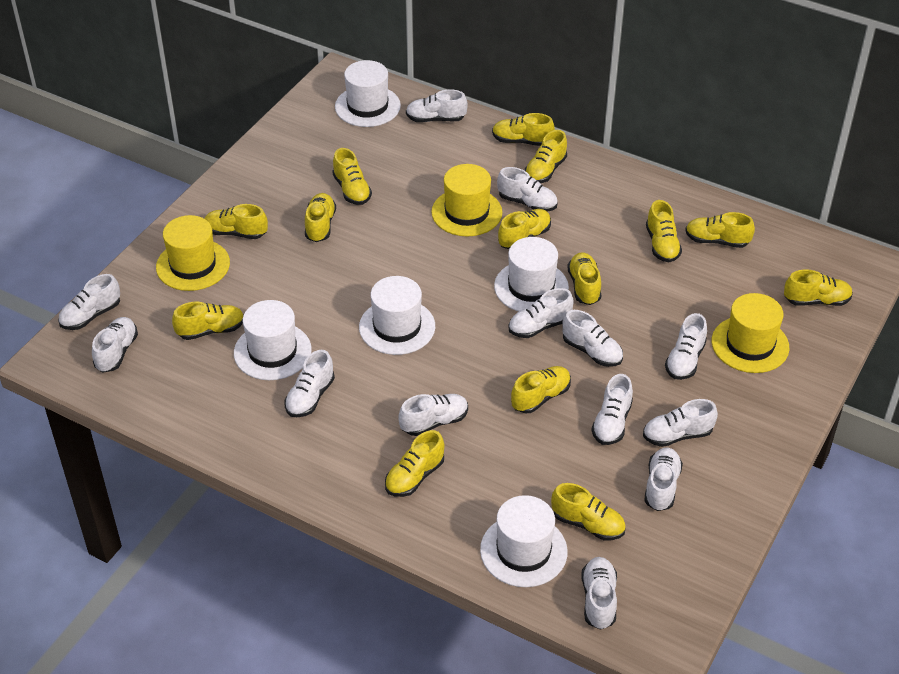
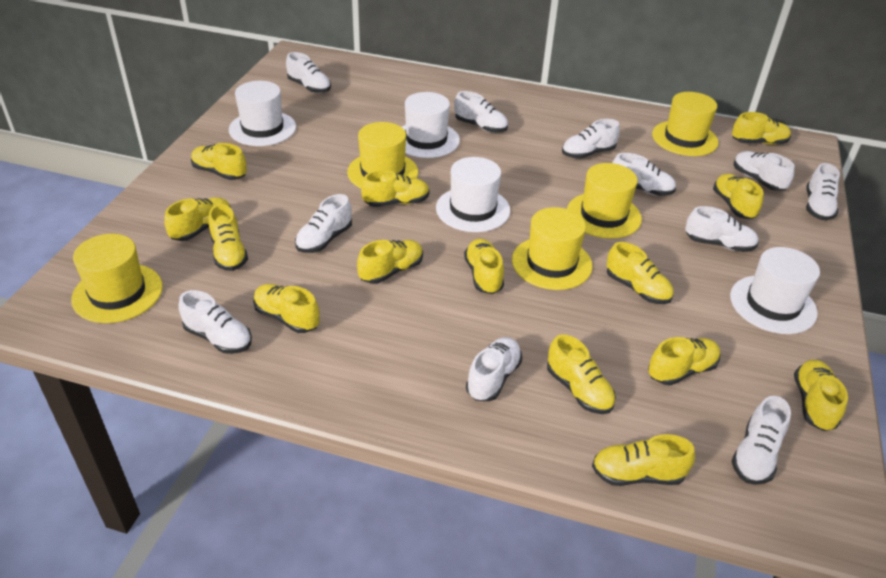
white hat: 5 -> 4
white shoe: 13 -> 11
yellow hat: 3 -> 5

